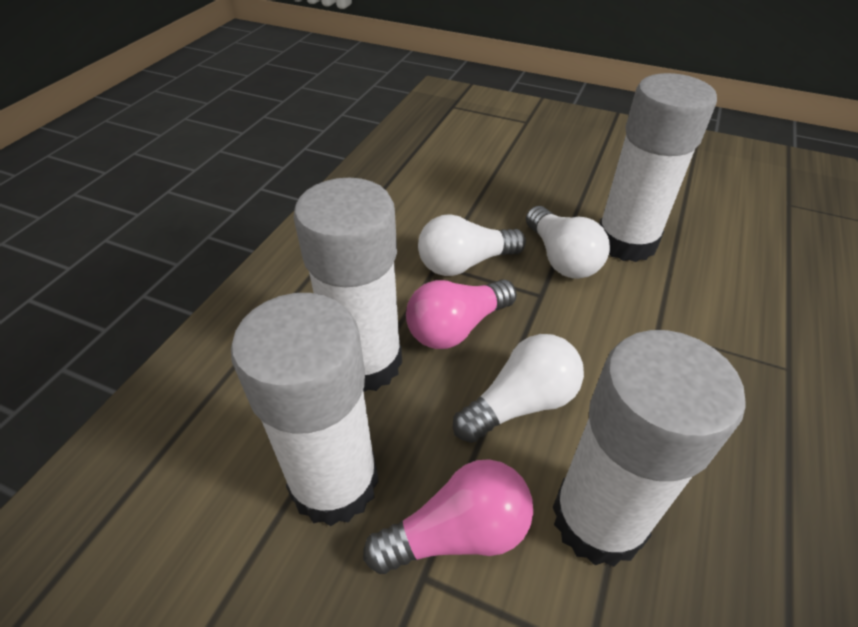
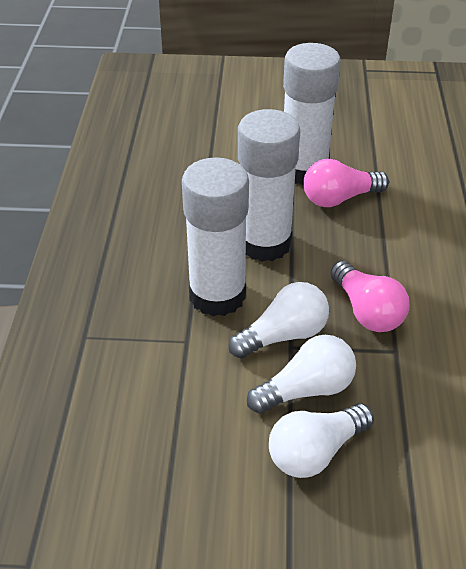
white glue stick: 4 -> 3

